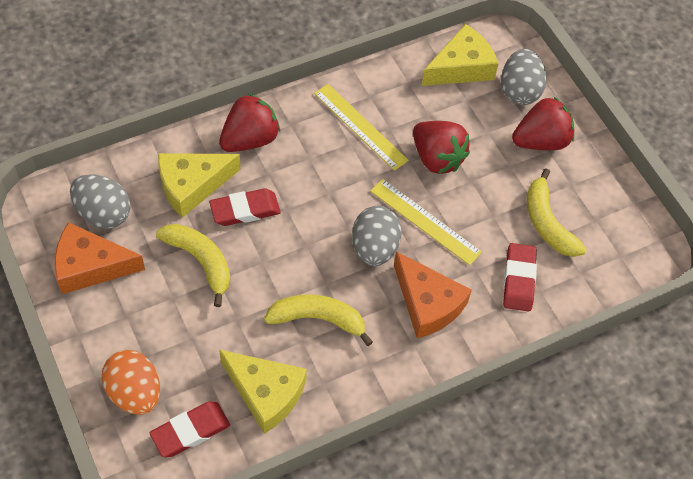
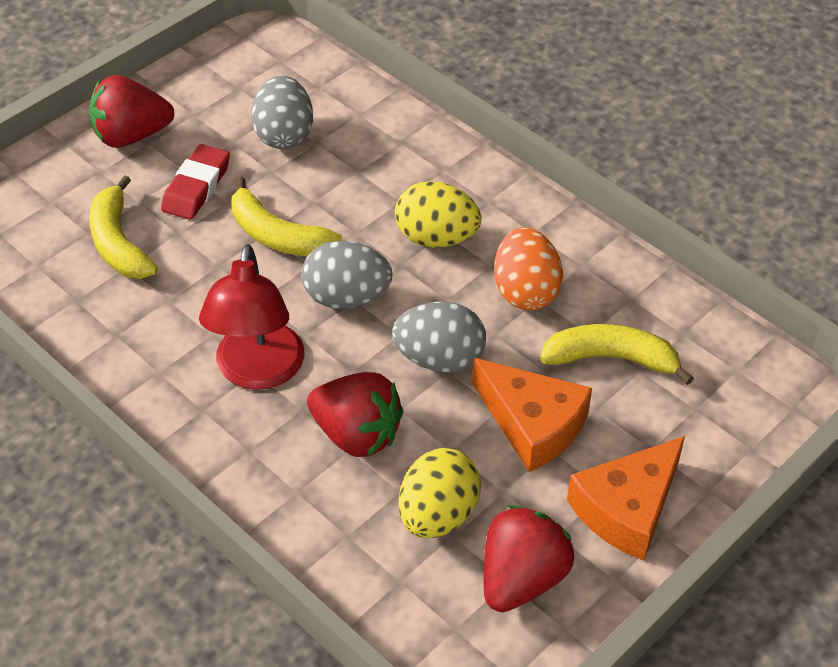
red eraser: 3 -> 1
red lamp: 0 -> 1
yellow cheese: 3 -> 0
yellow egg: 0 -> 2
yellow ruler: 2 -> 0

